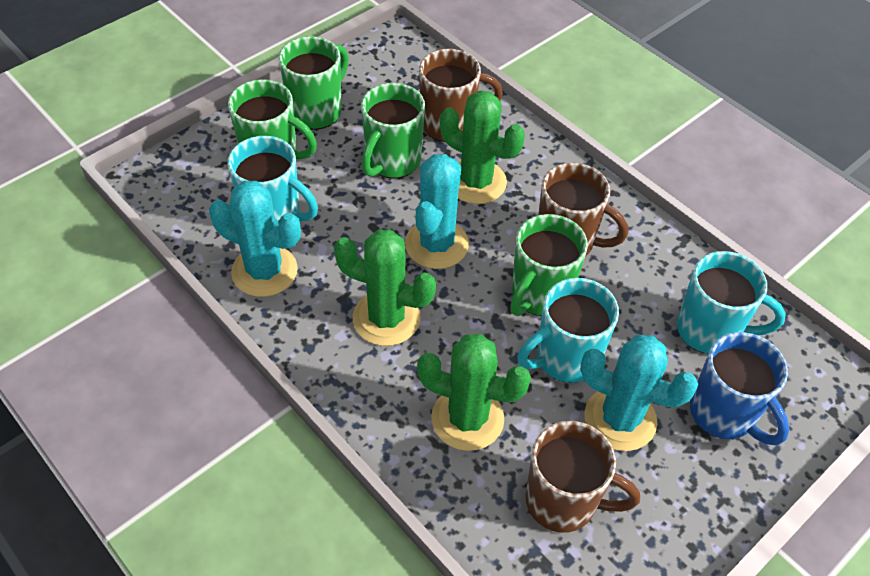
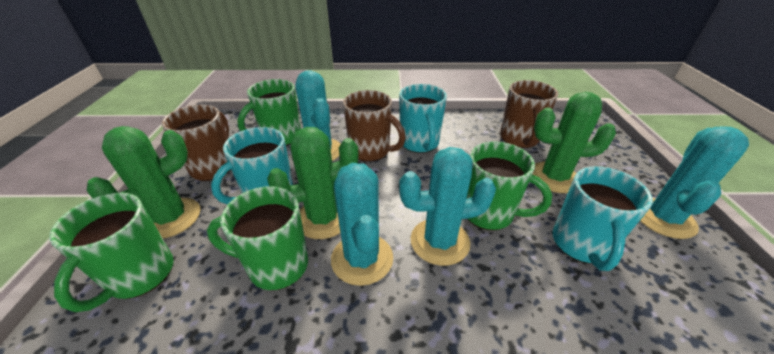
blue mug: 1 -> 0
turquoise cactus: 3 -> 4

